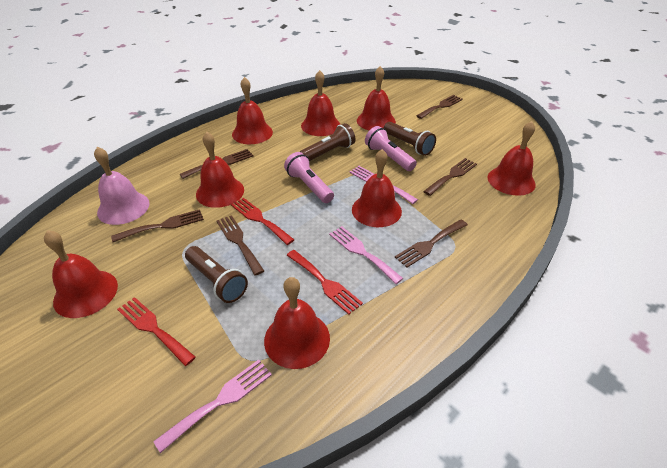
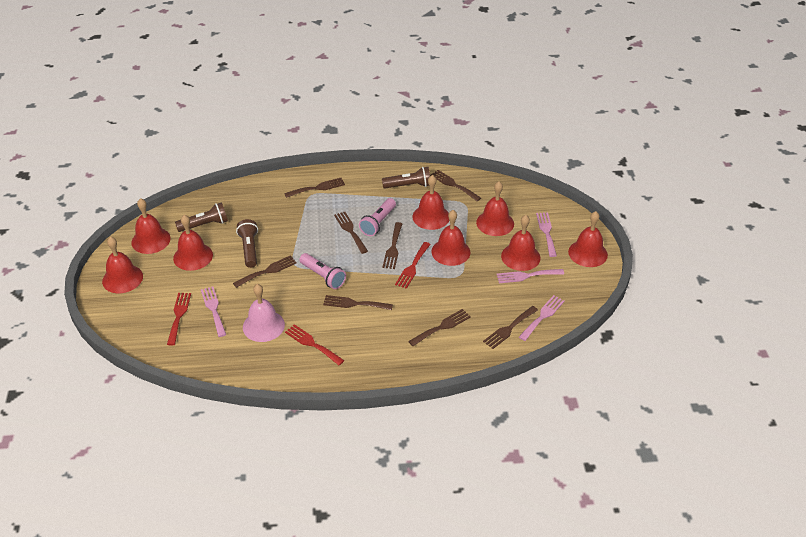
brown fork: 6 -> 8
pink fork: 3 -> 4

